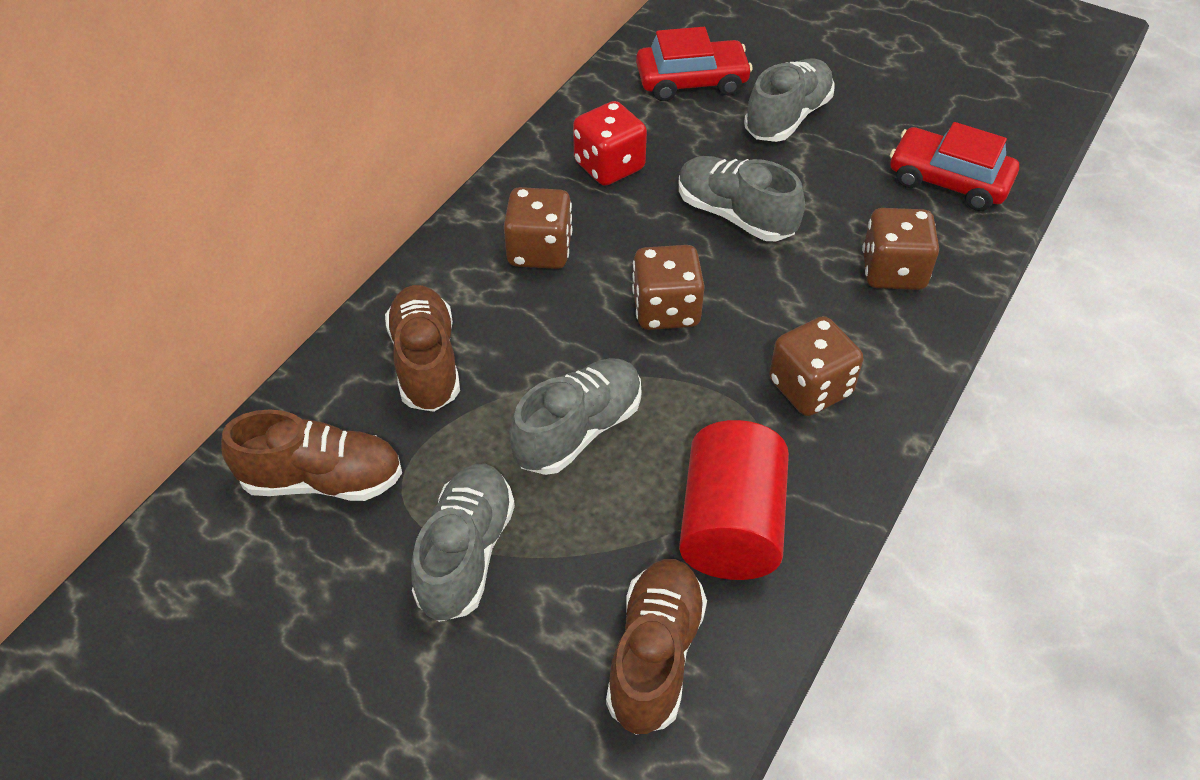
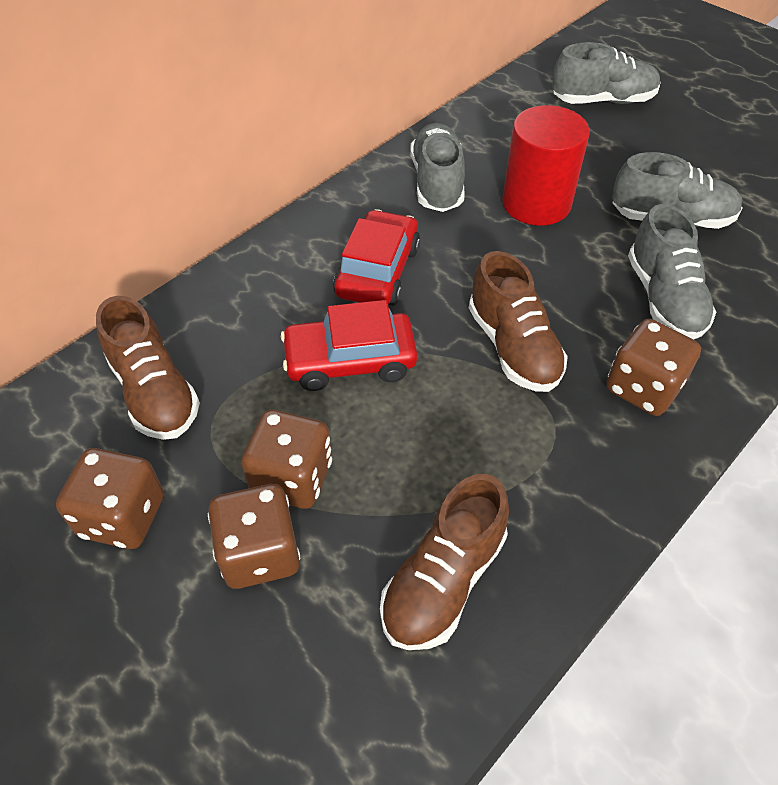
red dice: 1 -> 0

